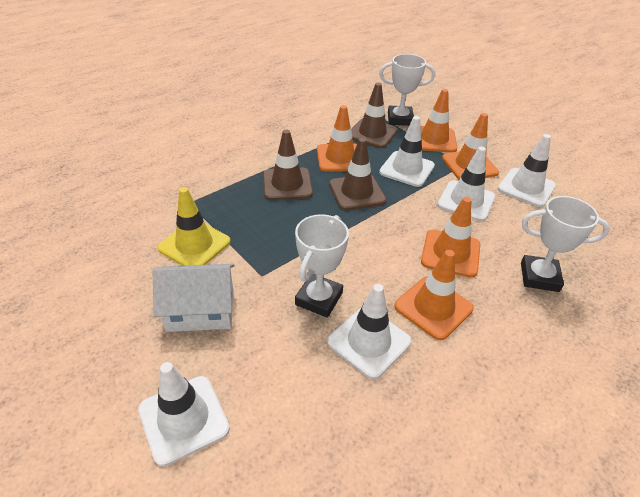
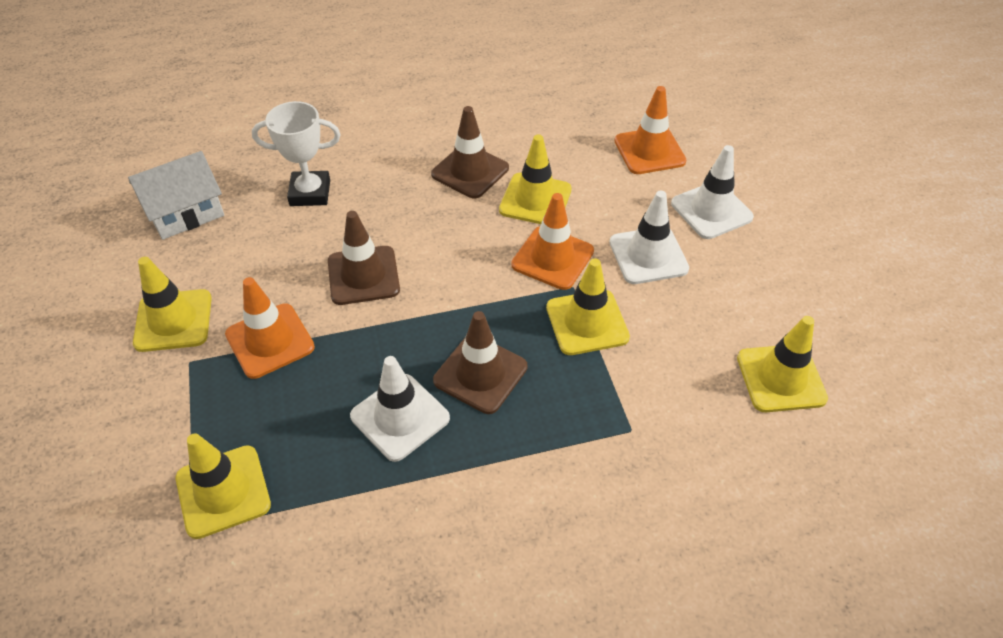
orange traffic cone: 5 -> 3
white traffic cone: 5 -> 3
white trophy: 3 -> 1
yellow traffic cone: 1 -> 5

